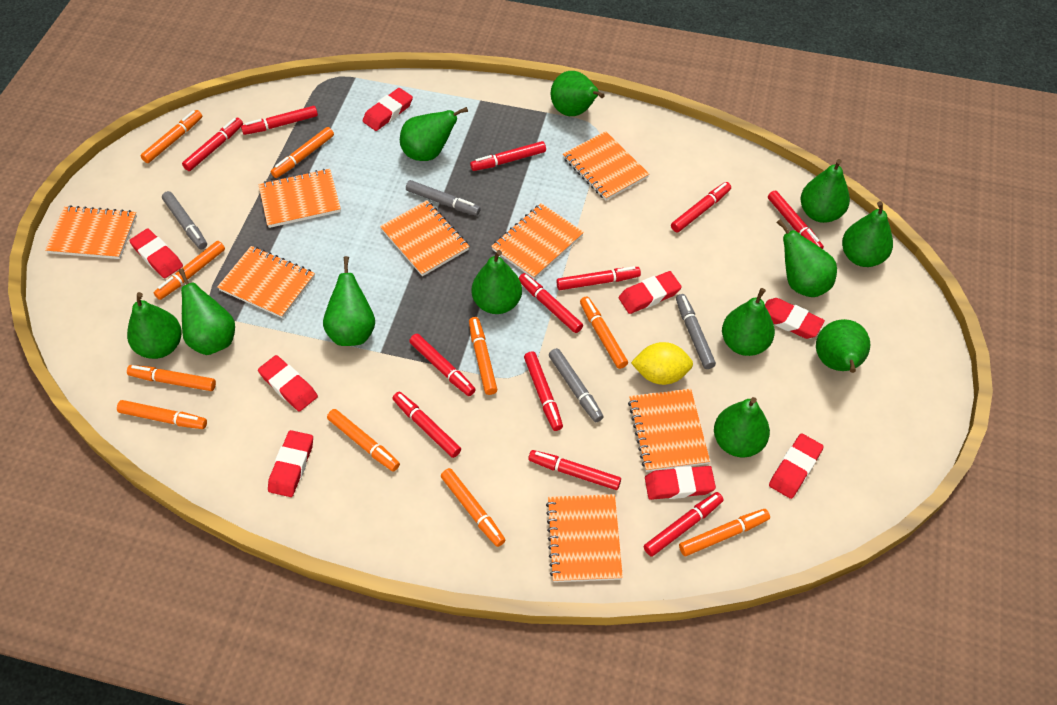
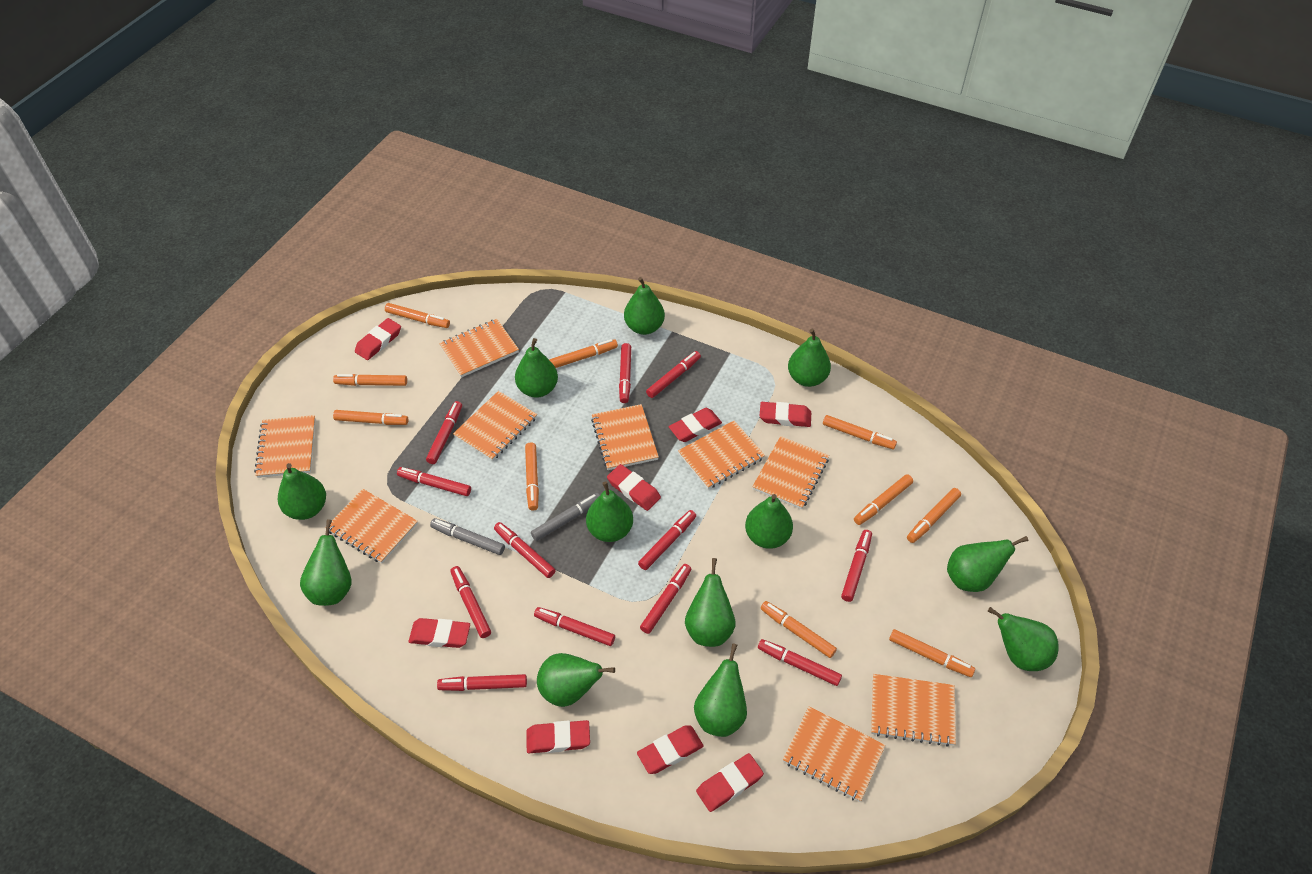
grey marker: 4 -> 2
orange notebook: 8 -> 9
yellow lemon: 1 -> 0

